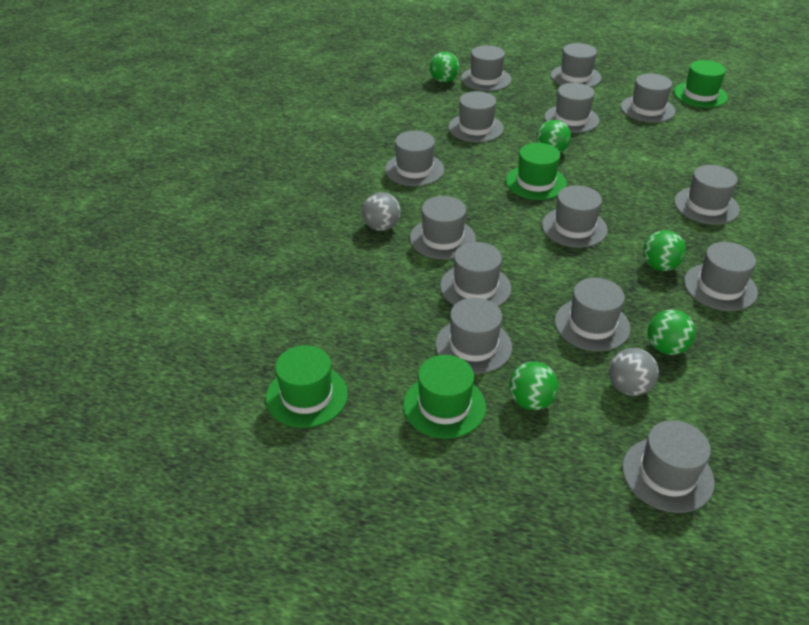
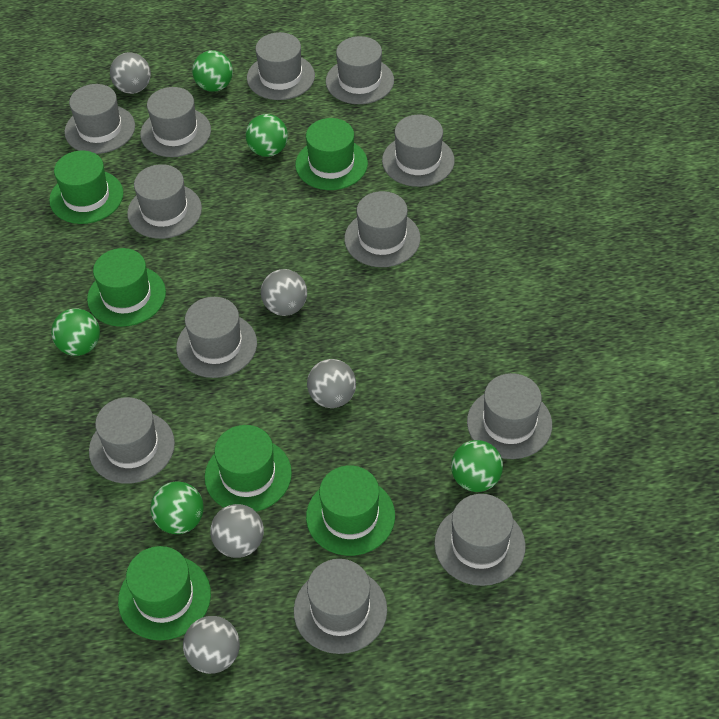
green hat: 4 -> 6
grey ball: 2 -> 5
grey hat: 14 -> 12

